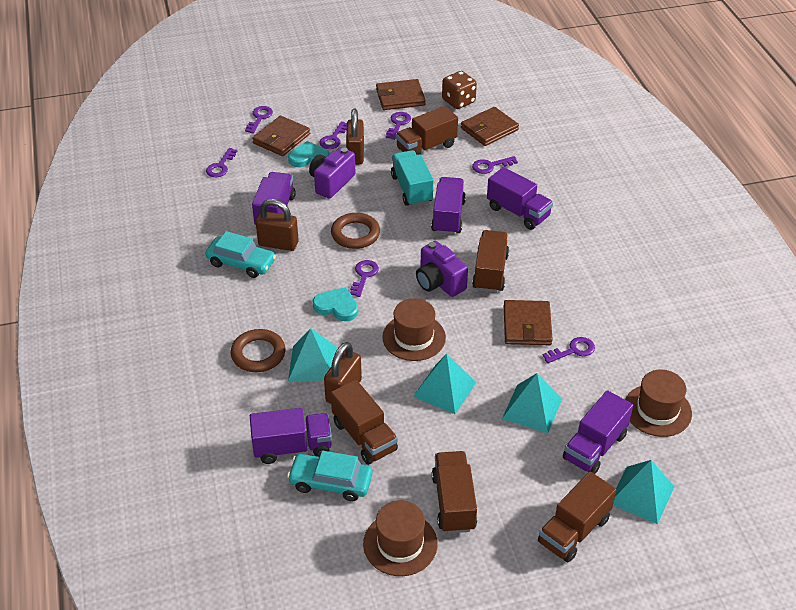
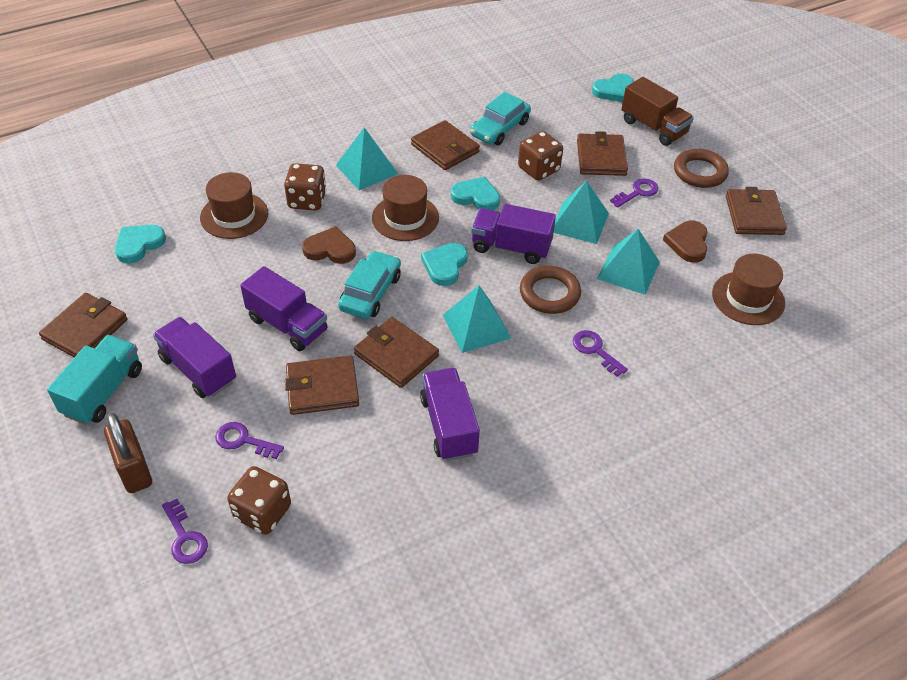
brown dice: 1 -> 3
brown heart: 0 -> 2
brown padlock: 3 -> 1
brown truck: 5 -> 1
brown wallet: 4 -> 6
purple camera: 2 -> 0
purple key: 7 -> 4
purple truck: 5 -> 4
turquoise heart: 2 -> 4

